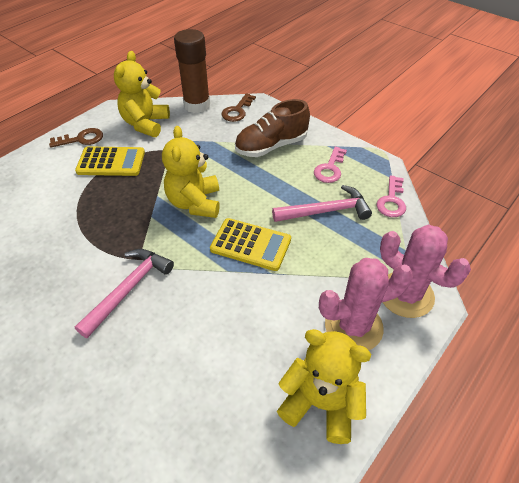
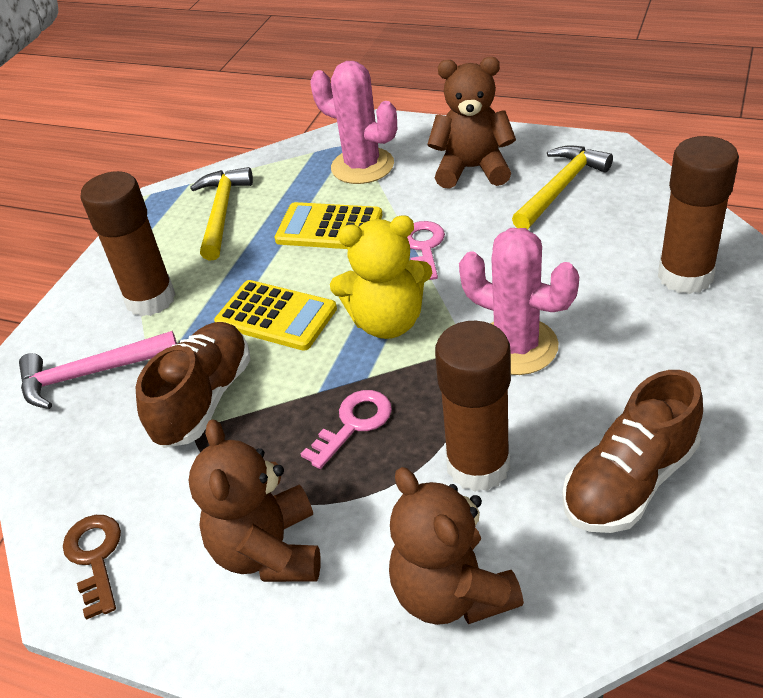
brown glue stick: 1 -> 3
brown key: 2 -> 1
brown shoe: 1 -> 2
brown teddy bear: 0 -> 3
pink hammer: 2 -> 1
yellow hammer: 0 -> 2
yellow teddy bear: 3 -> 1

